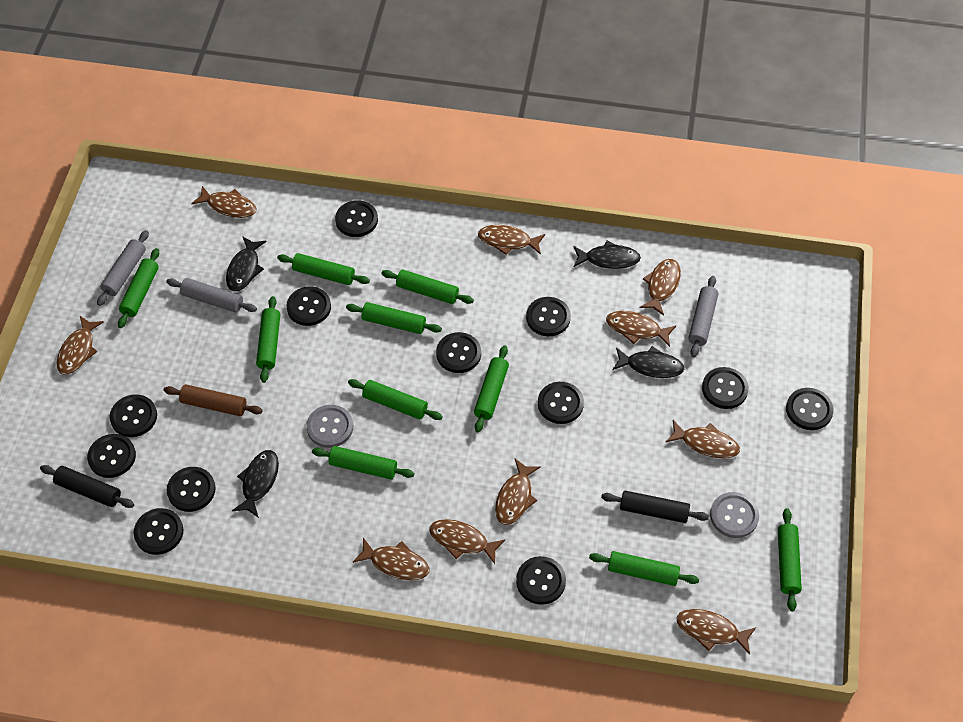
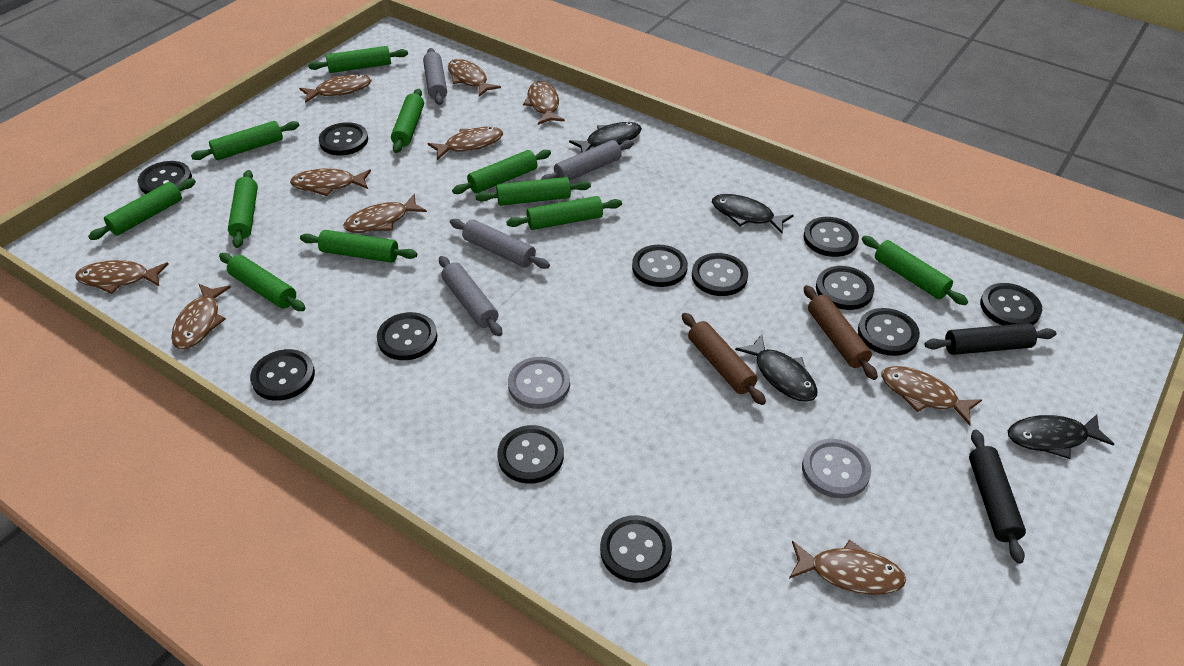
brown rolling pin: 1 -> 2
green rolling pin: 10 -> 11
grey rolling pin: 3 -> 4

